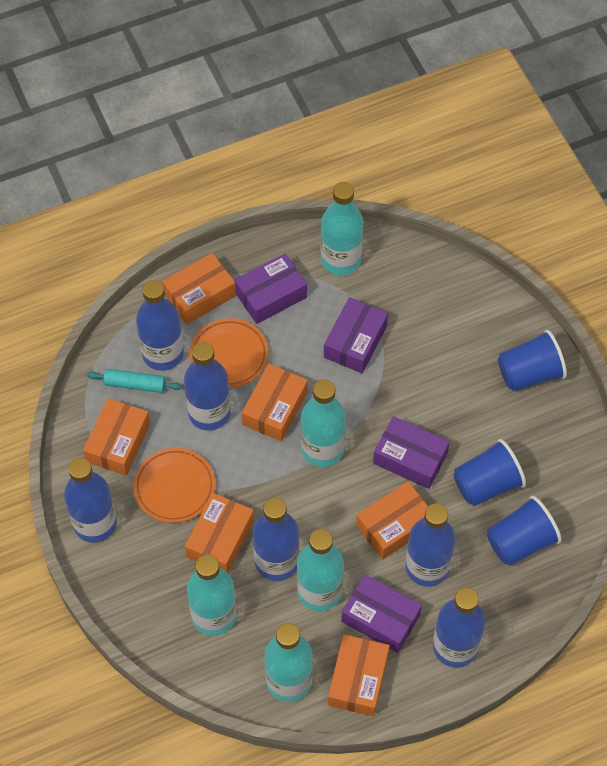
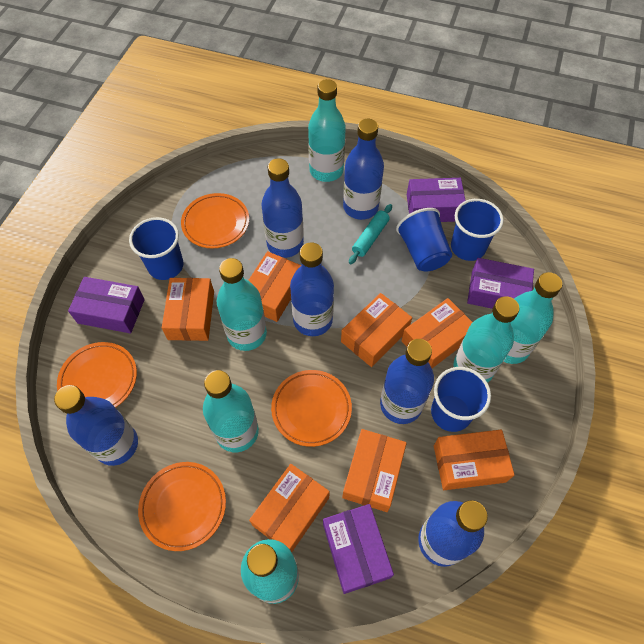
blue cup: 3 -> 4
orange box: 6 -> 7
orange plate: 2 -> 4
turquoise bottle: 5 -> 6

